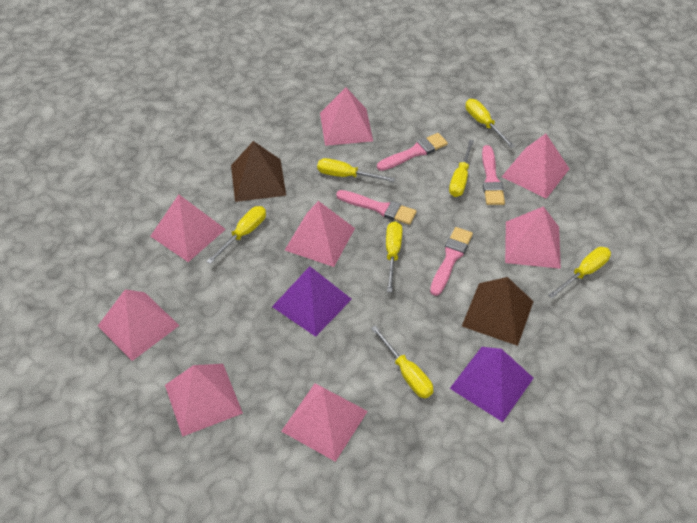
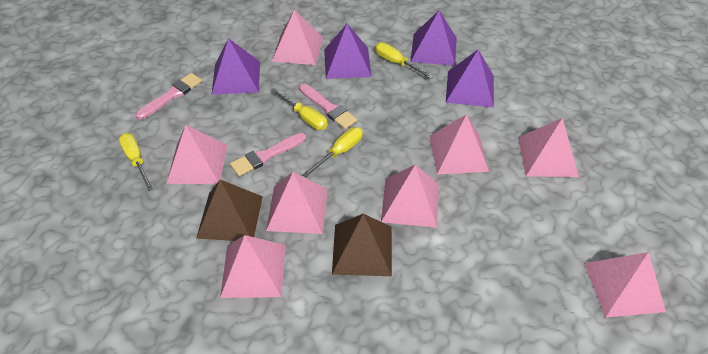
pink brush: 4 -> 3
purple pyramid: 2 -> 4
yellow screwdriver: 7 -> 4

